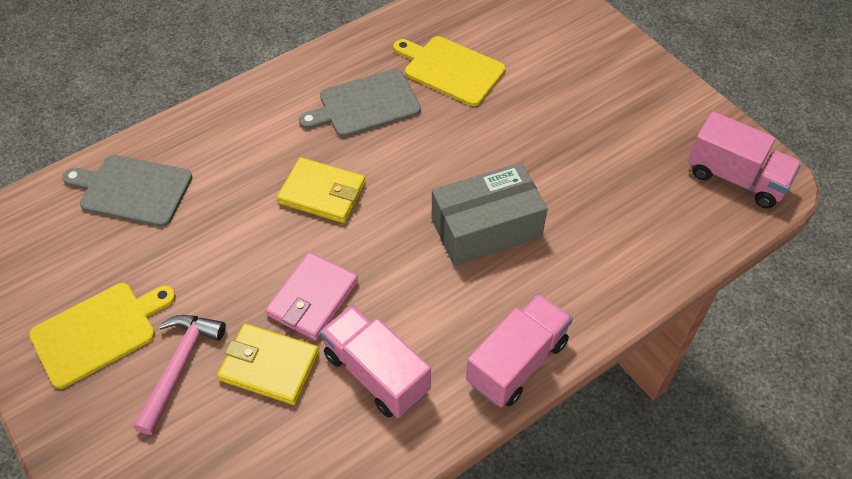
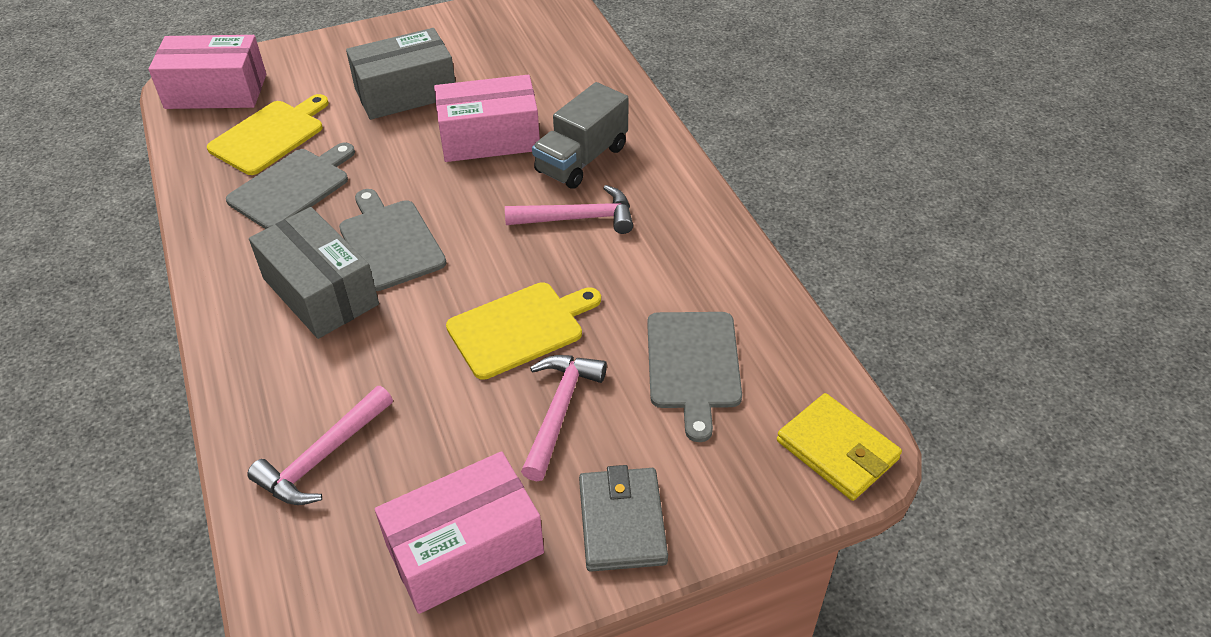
grey box: 1 -> 2
grey cutting board: 2 -> 3
grey truck: 0 -> 1
grey wallet: 0 -> 1
pink box: 0 -> 3
pink hammer: 1 -> 3
pink truck: 3 -> 0
pink wallet: 1 -> 0
yellow wallet: 2 -> 1

